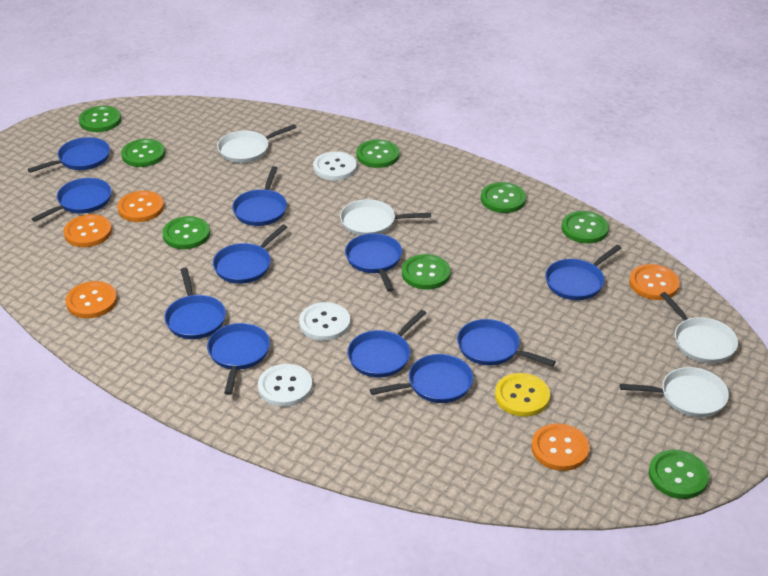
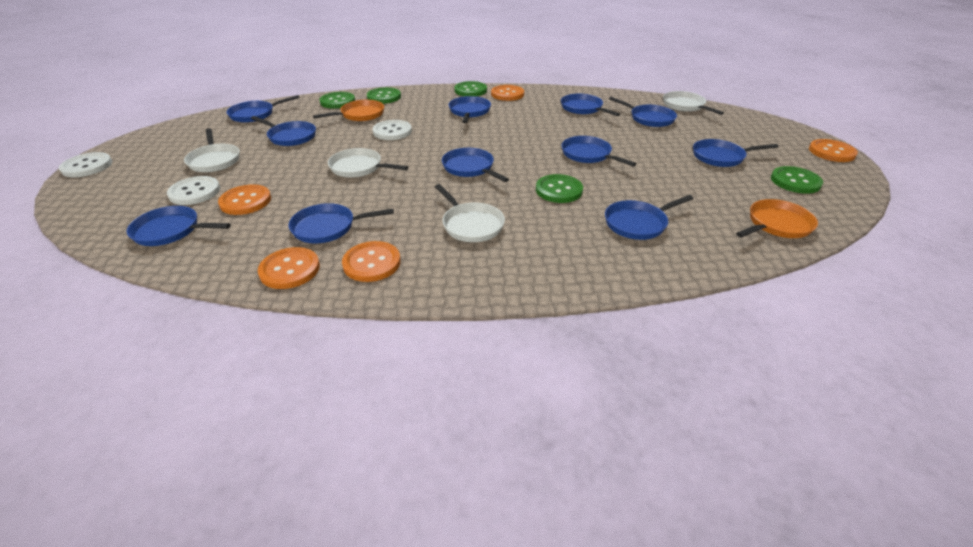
green button: 8 -> 5
orange pan: 0 -> 2
yellow button: 1 -> 0

